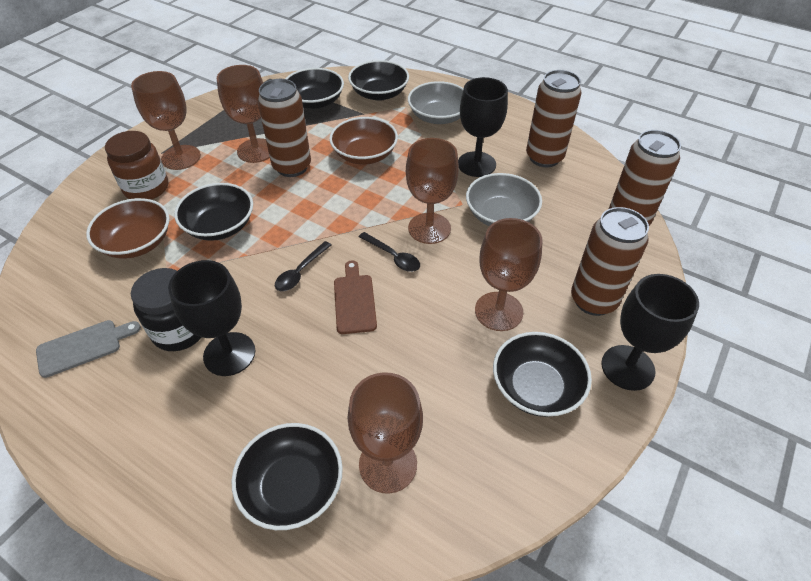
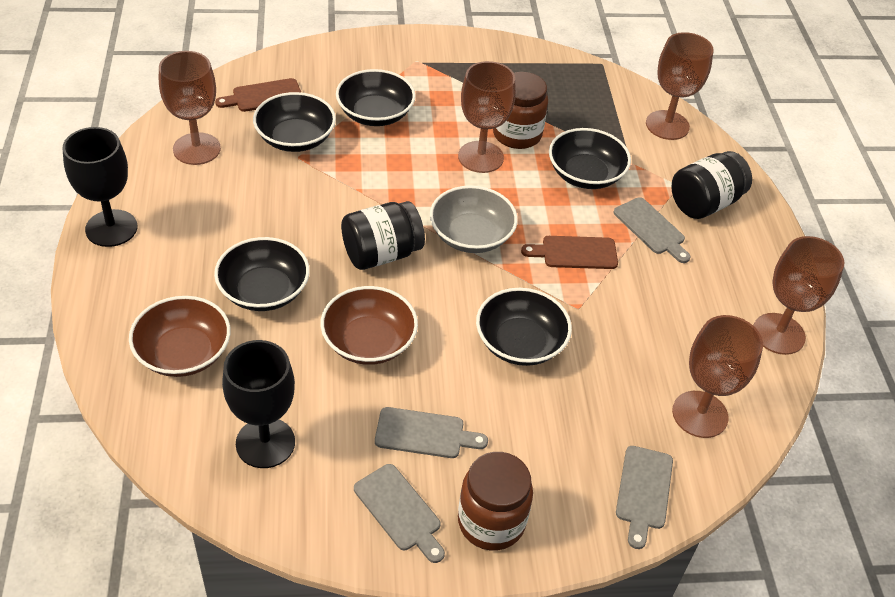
black goblet: 3 -> 2
black jar: 1 -> 2
black spoon: 2 -> 0
brown can: 4 -> 0
brown cutting board: 1 -> 2
brown jar: 1 -> 2
grey bowl: 2 -> 1
grey cutting board: 1 -> 4

